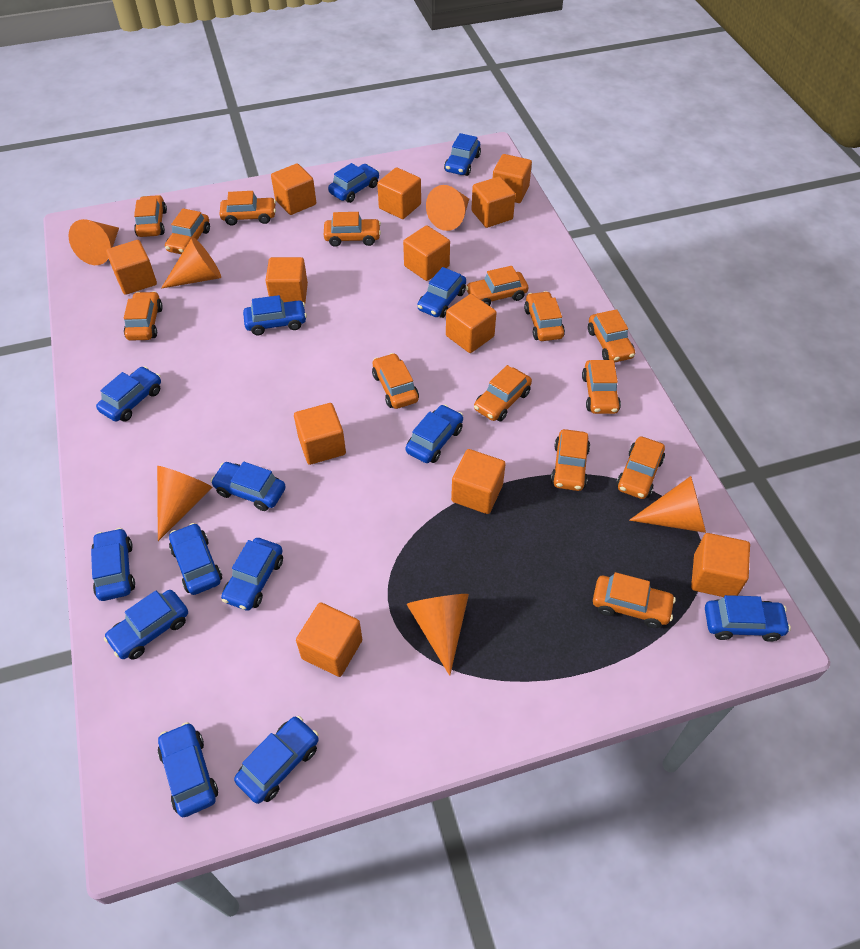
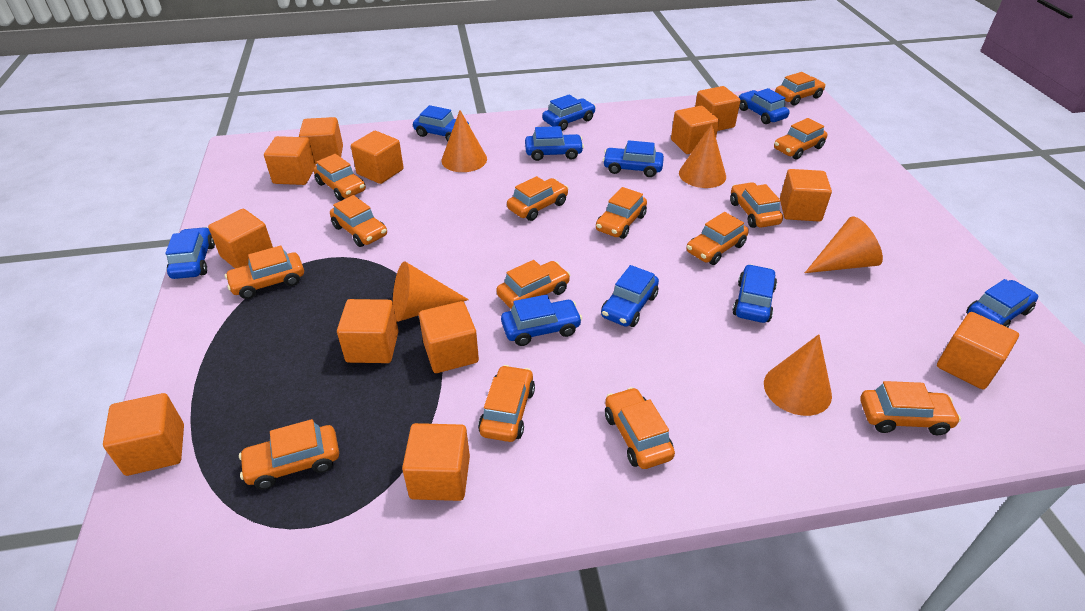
blue car: 14 -> 10
orange cone: 6 -> 5

